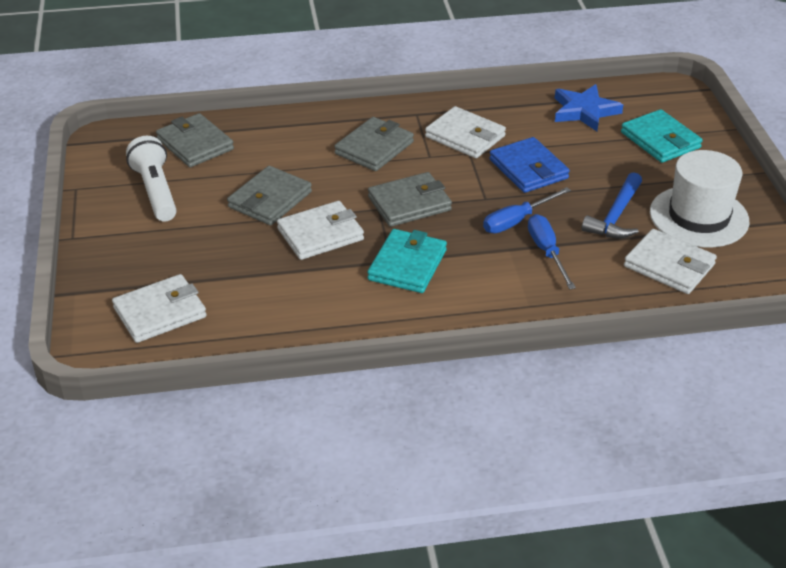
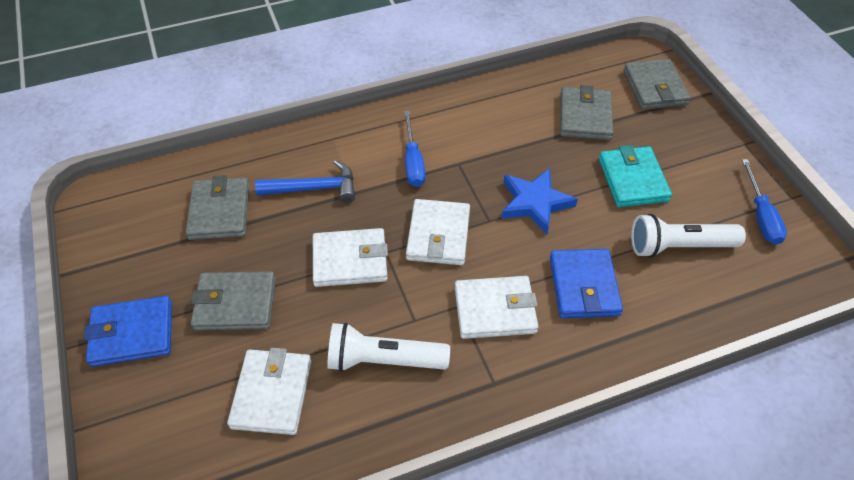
blue wallet: 1 -> 2
turquoise wallet: 2 -> 1
white flashlight: 1 -> 2
white hat: 1 -> 0

